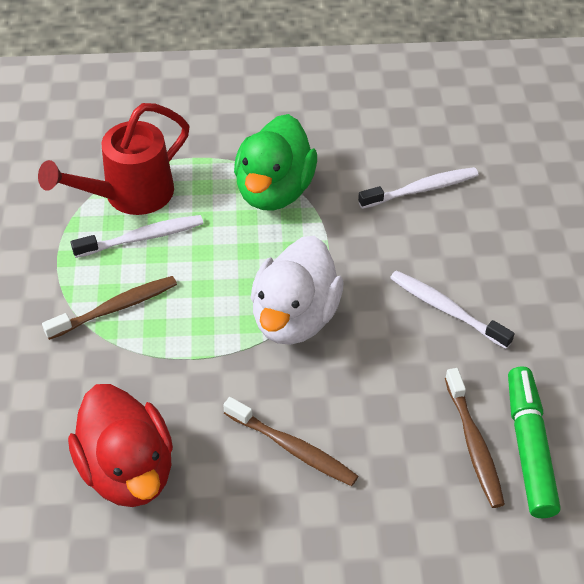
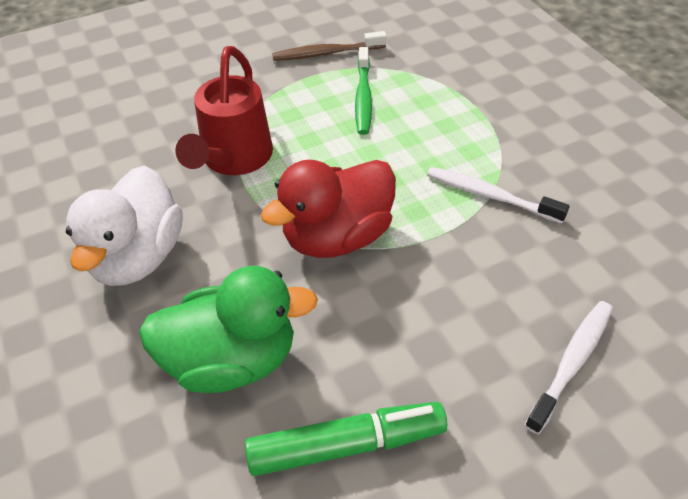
brown toothbrush: 3 -> 1
green toothbrush: 0 -> 1
white toothbrush: 3 -> 2

